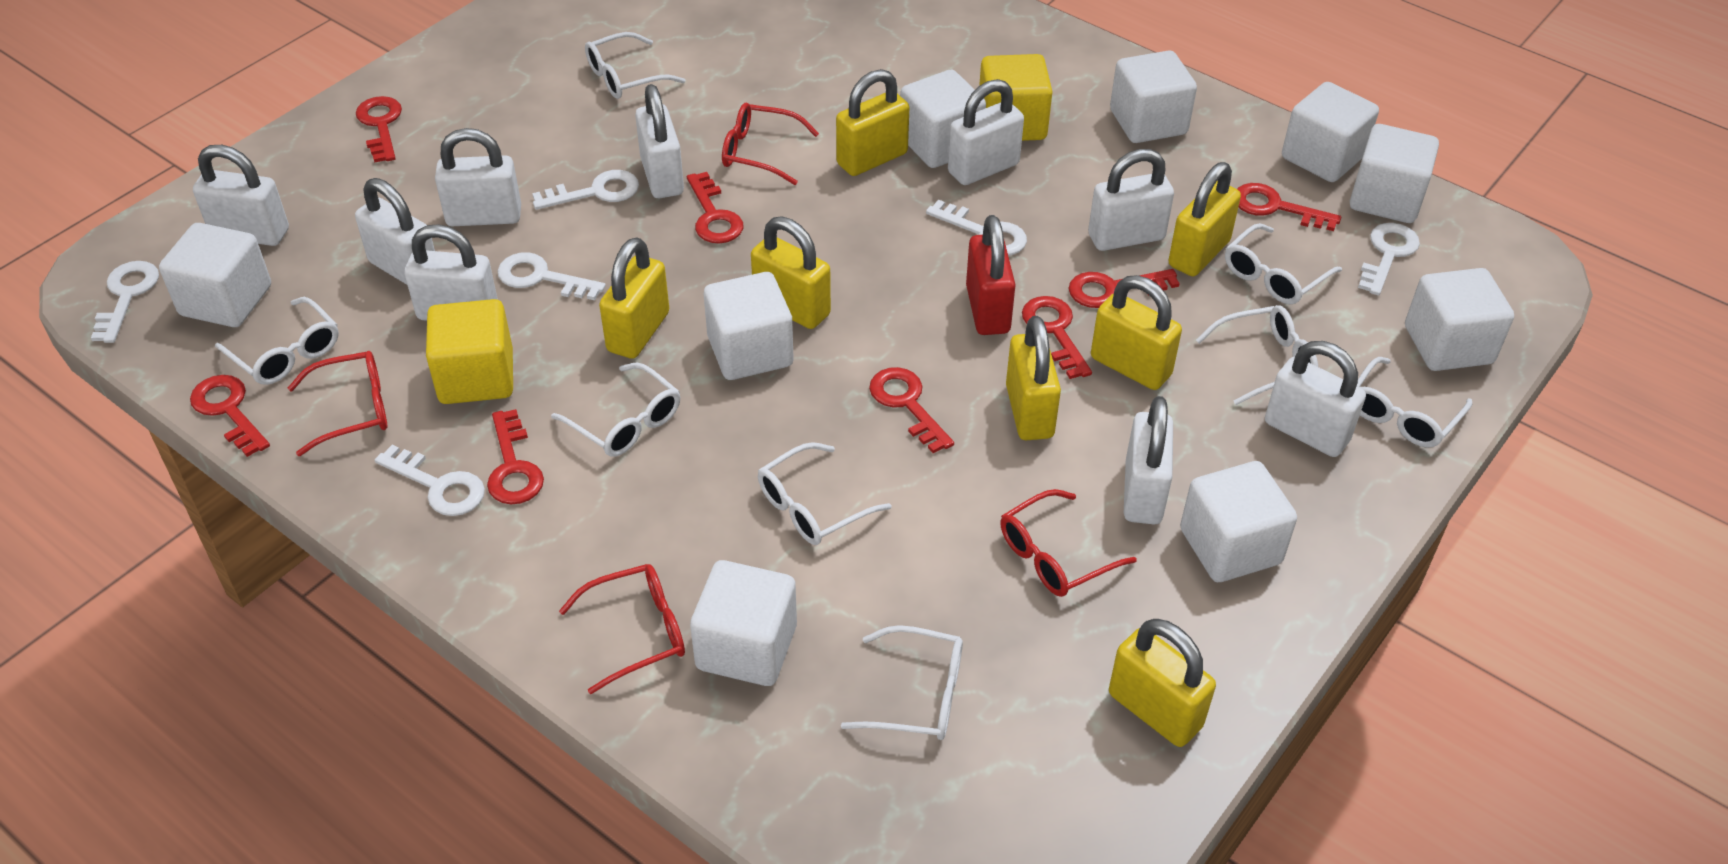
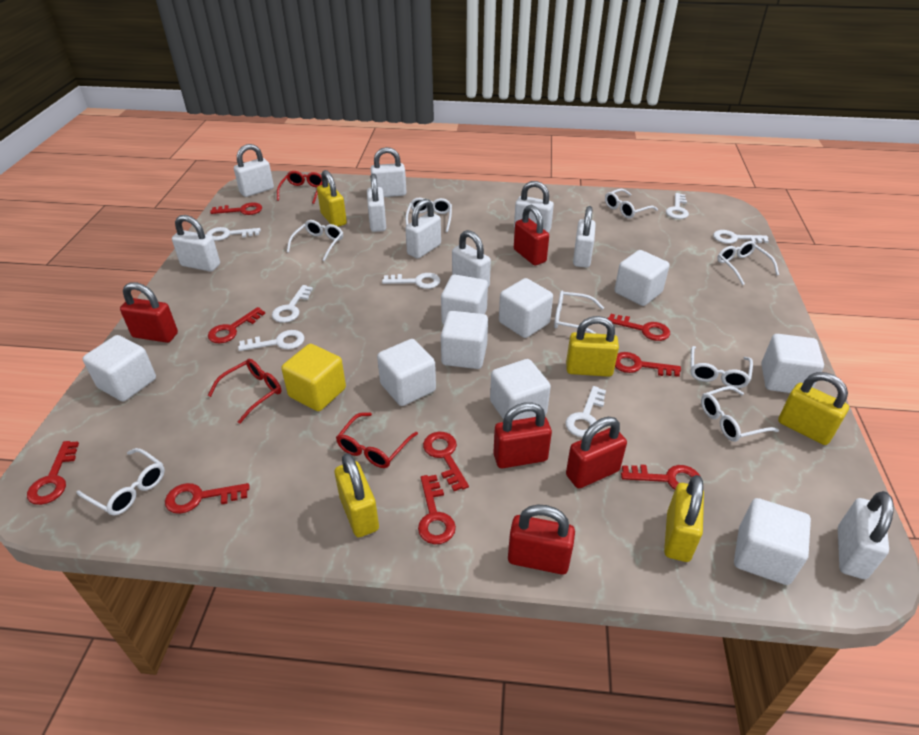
red glasses: 4 -> 3
red key: 8 -> 9
red padlock: 1 -> 5
white key: 6 -> 7
yellow cube: 2 -> 1
yellow padlock: 7 -> 5

